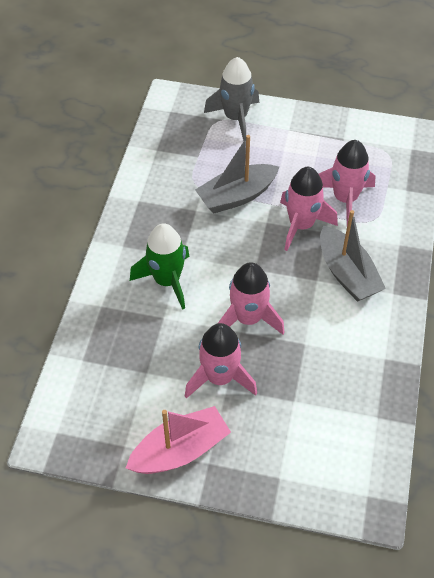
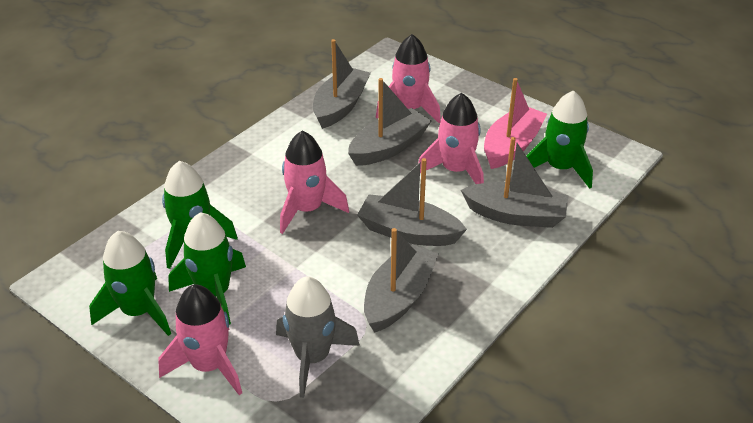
green rocket: 1 -> 4
grey boat: 2 -> 5

